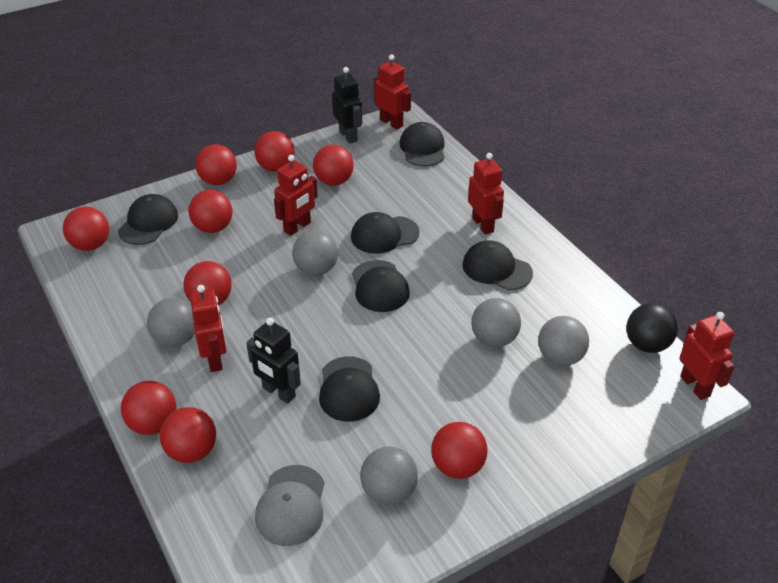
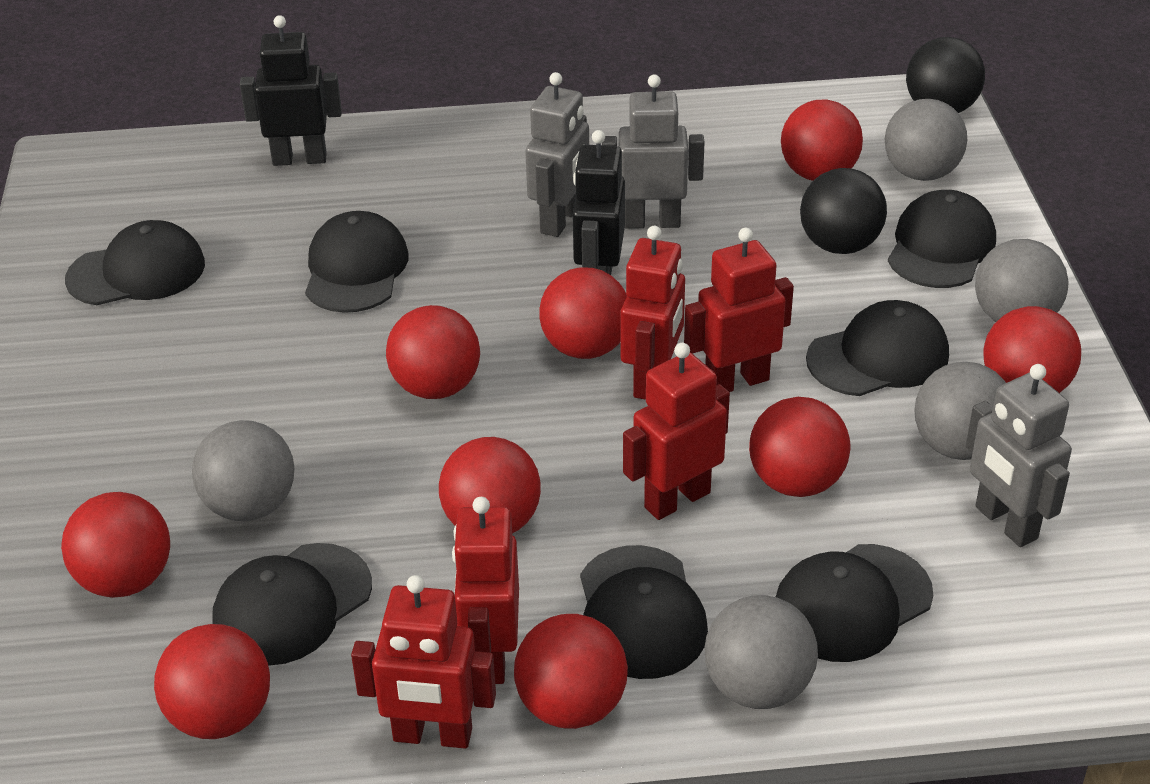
black ball: 1 -> 2
black cap: 6 -> 7
grey cap: 1 -> 0
grey robot: 0 -> 3

